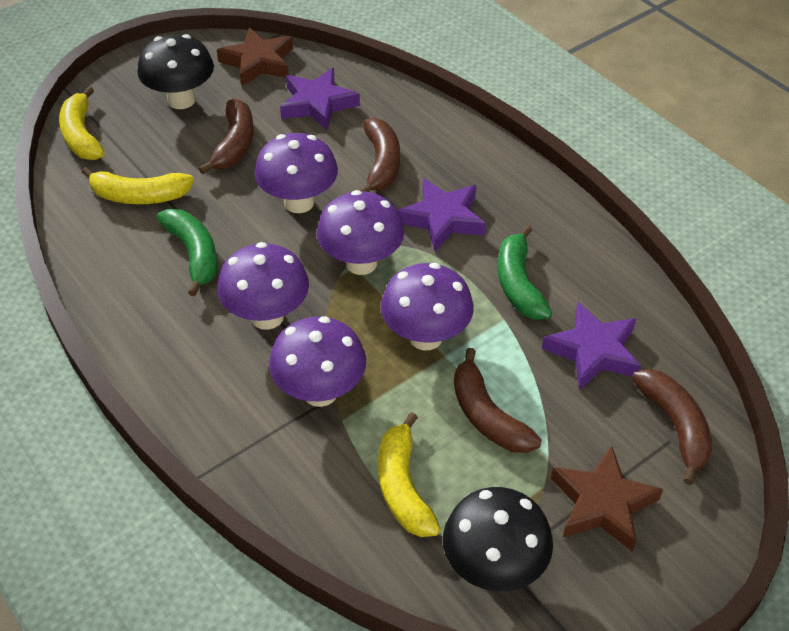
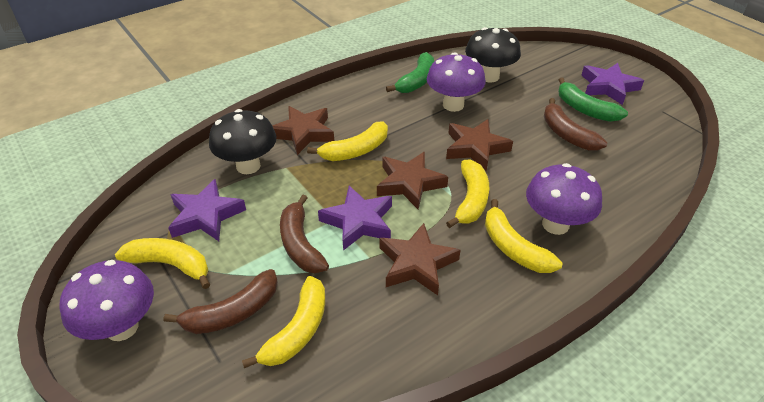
brown banana: 4 -> 3
brown star: 2 -> 4
purple mushroom: 5 -> 3
yellow banana: 3 -> 5

